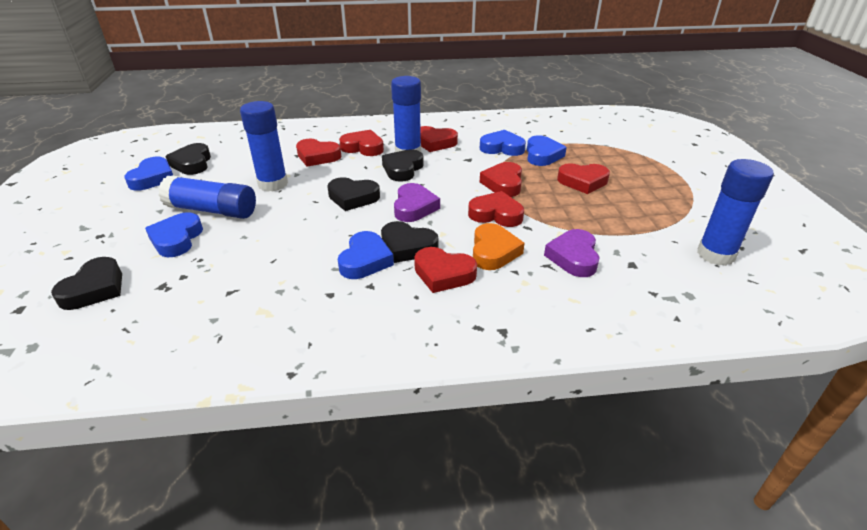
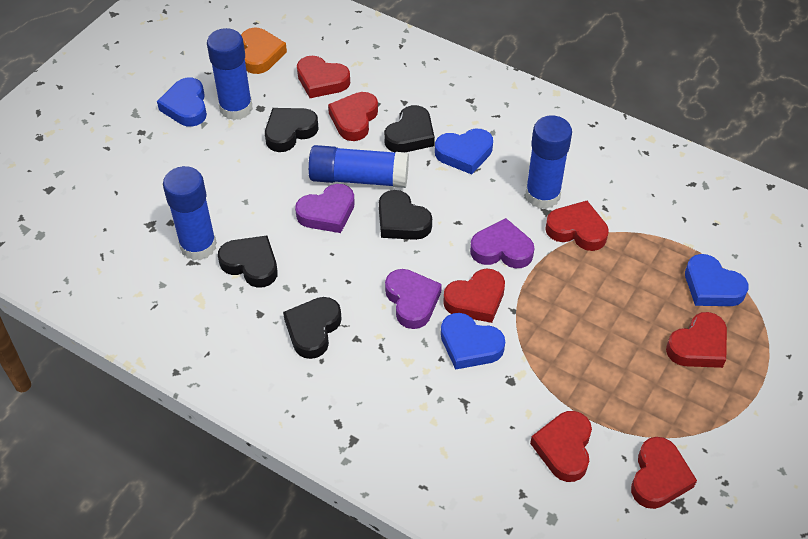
blue heart: 5 -> 4
purple heart: 2 -> 3

